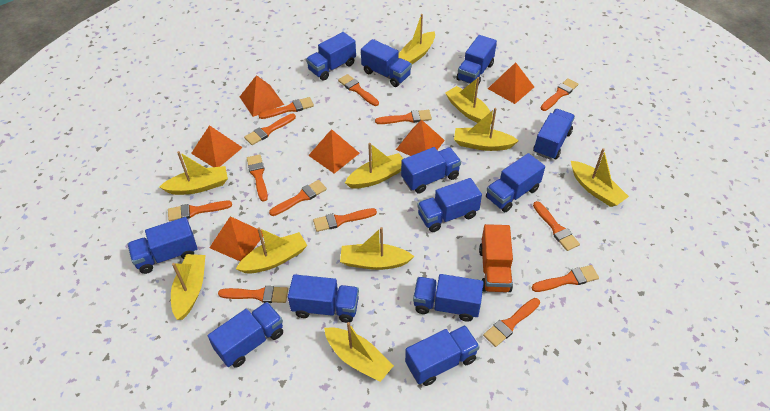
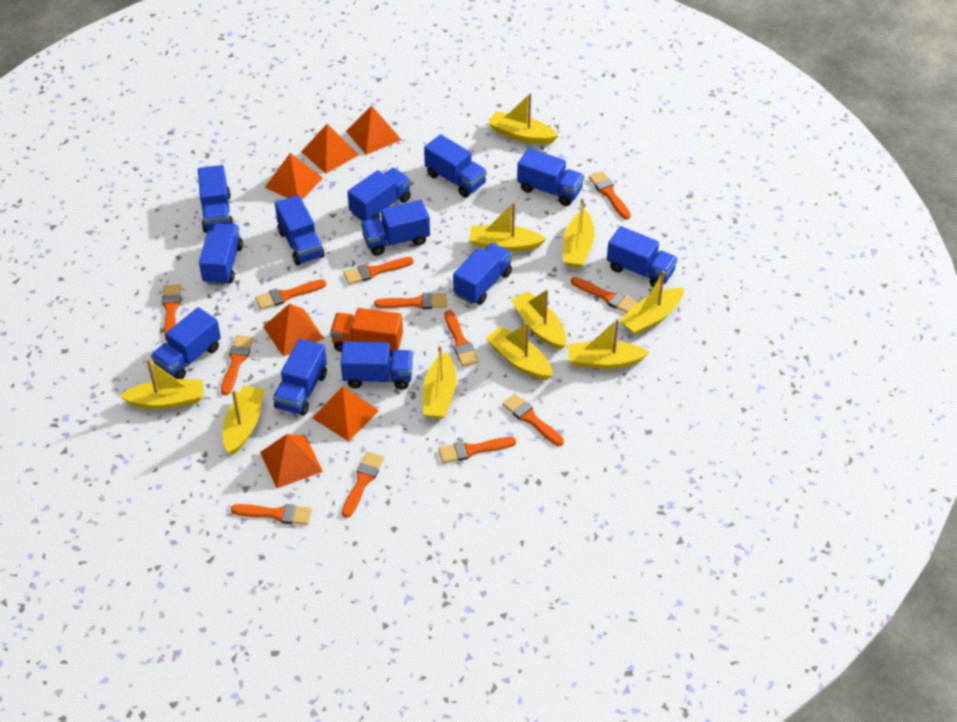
orange brush: 13 -> 12

